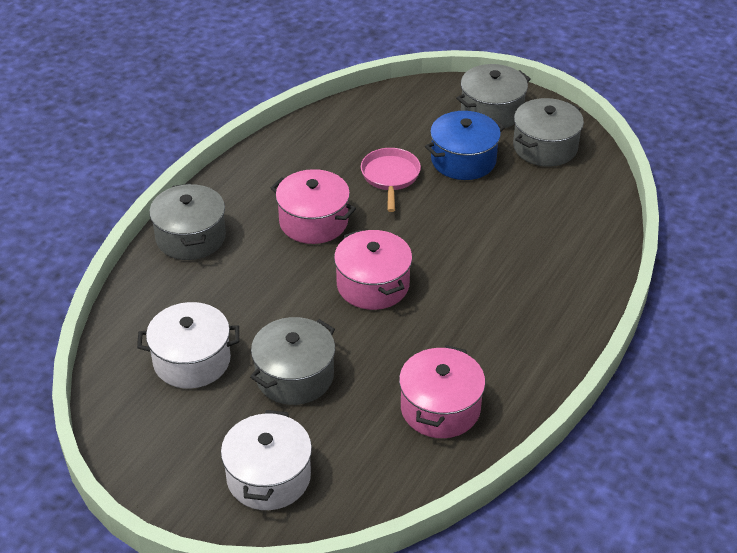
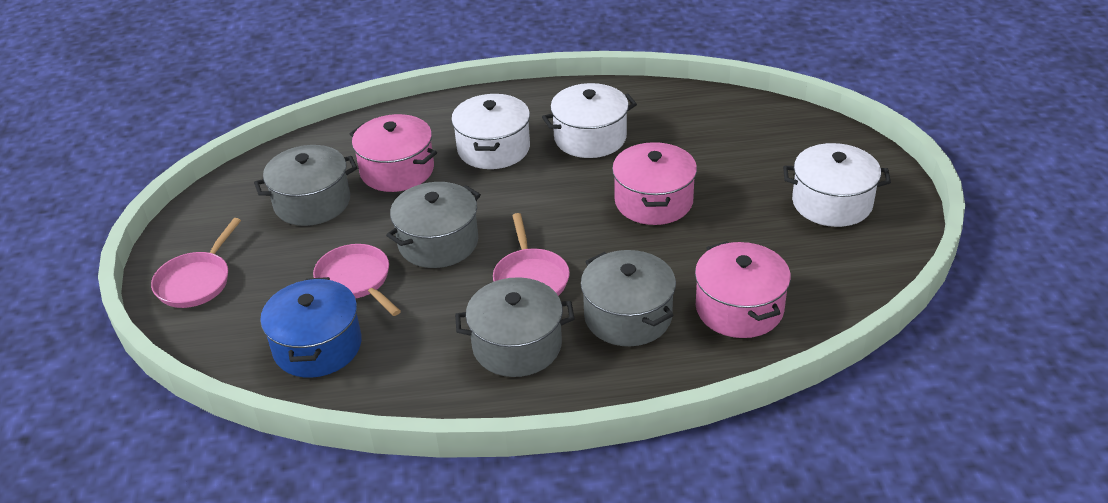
pink pan: 1 -> 3
white pot: 2 -> 3

